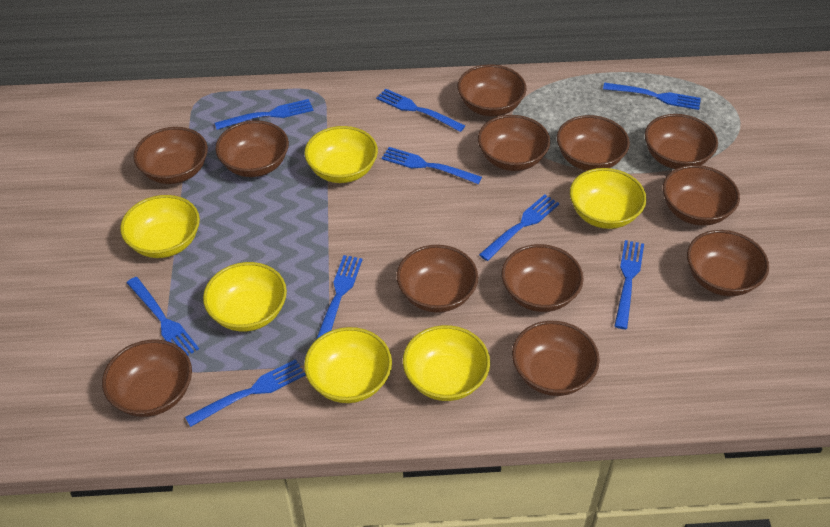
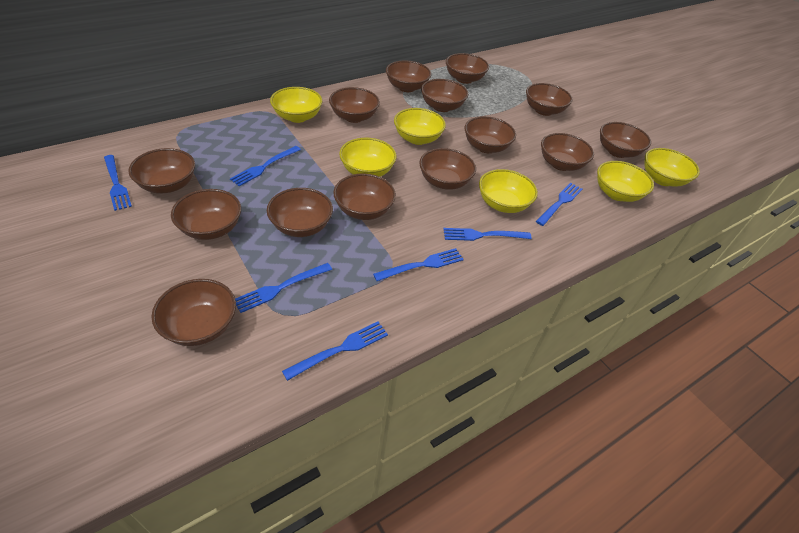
blue fork: 9 -> 7
brown bowl: 12 -> 14

